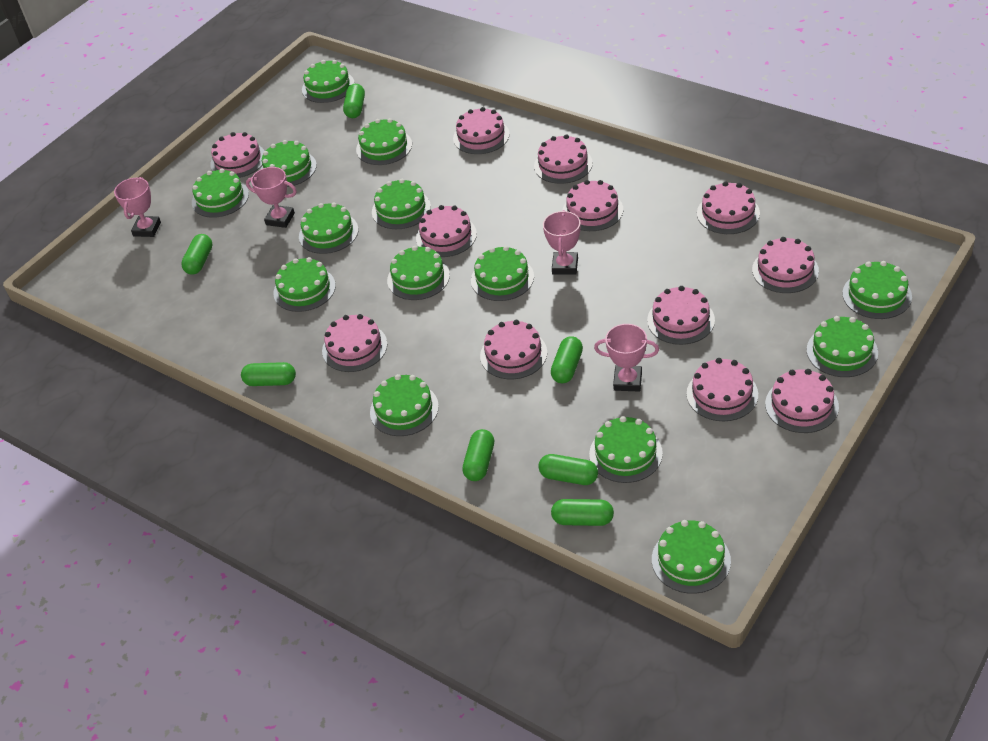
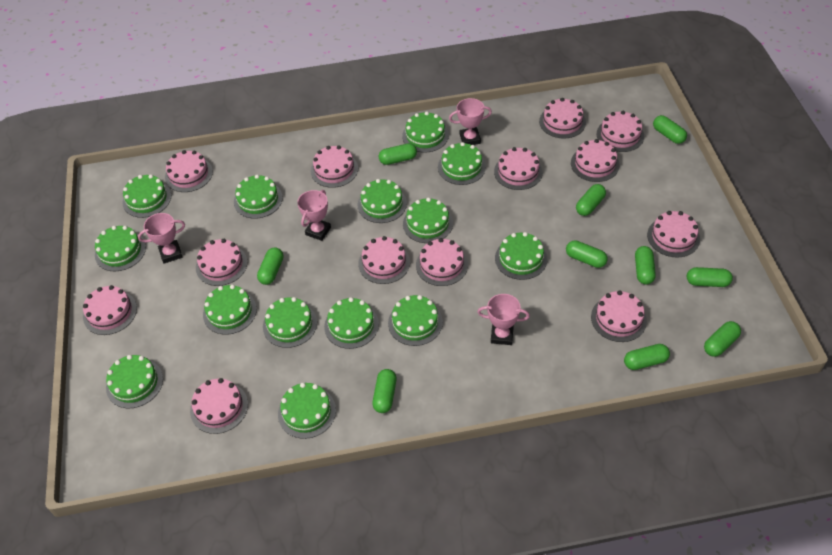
green capsule: 7 -> 10
pink cake: 12 -> 13

